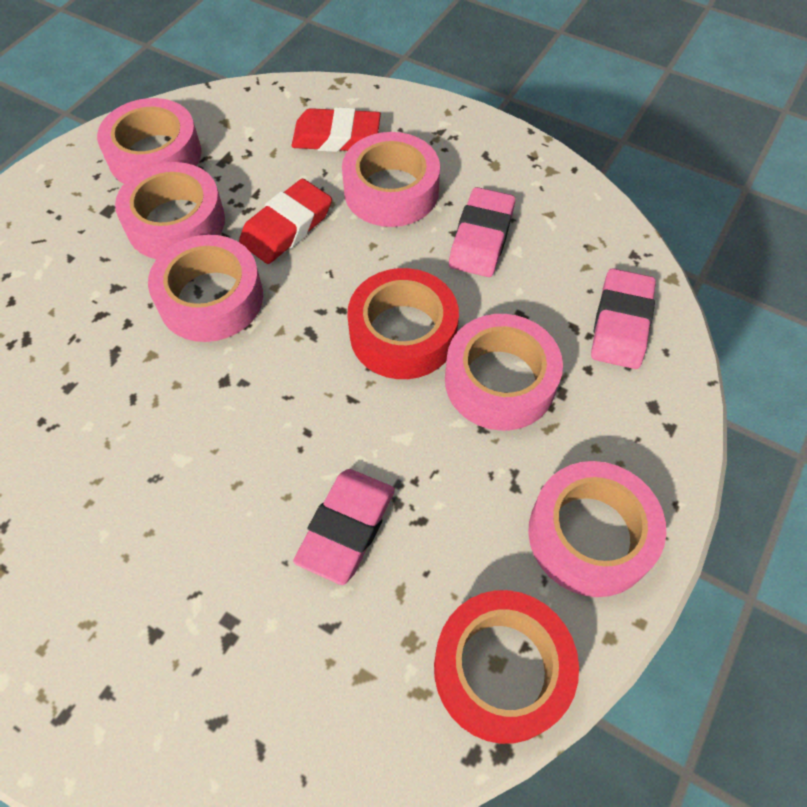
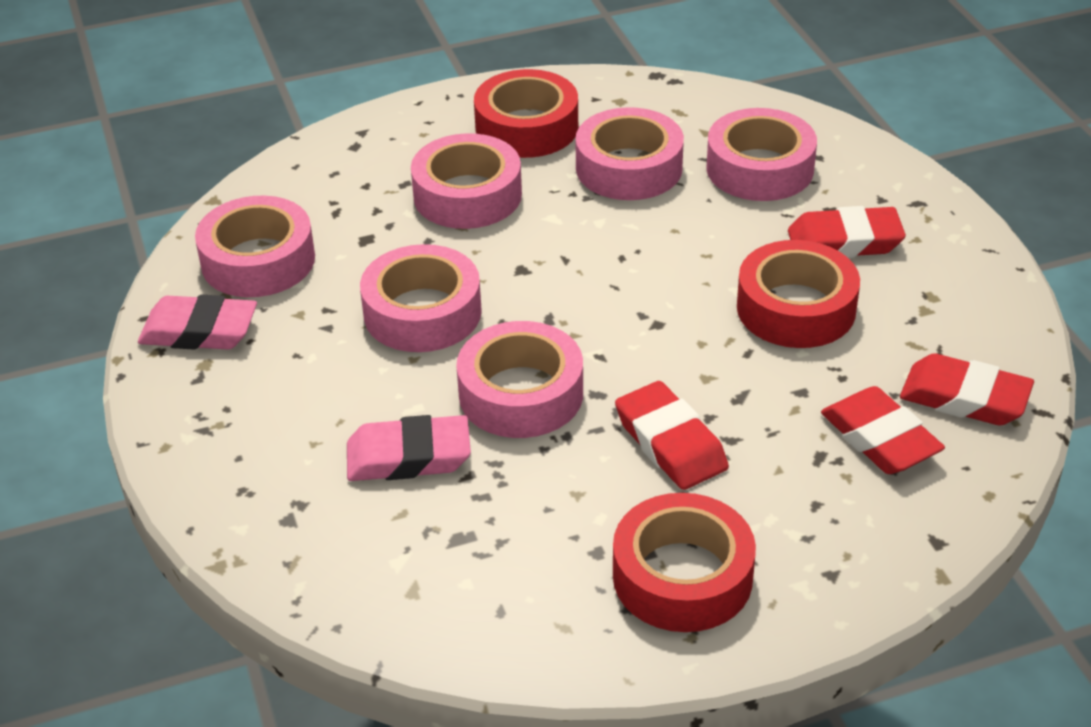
pink eraser: 3 -> 2
red eraser: 2 -> 4
red tape: 2 -> 3

